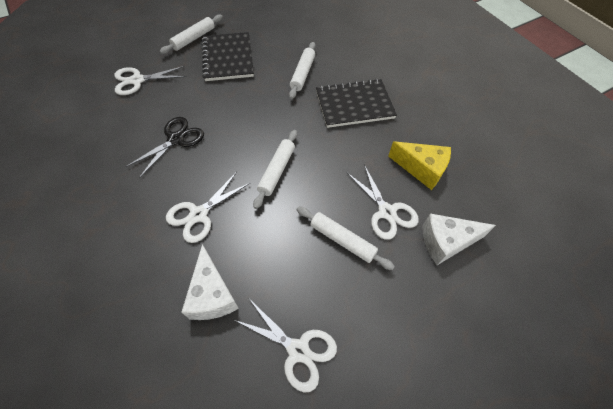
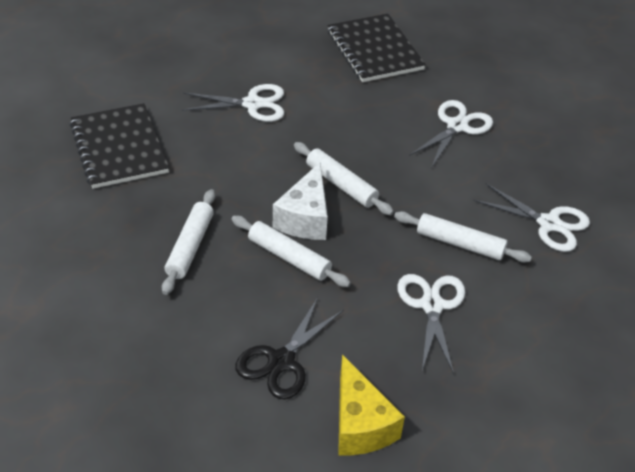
white cheese: 2 -> 1

